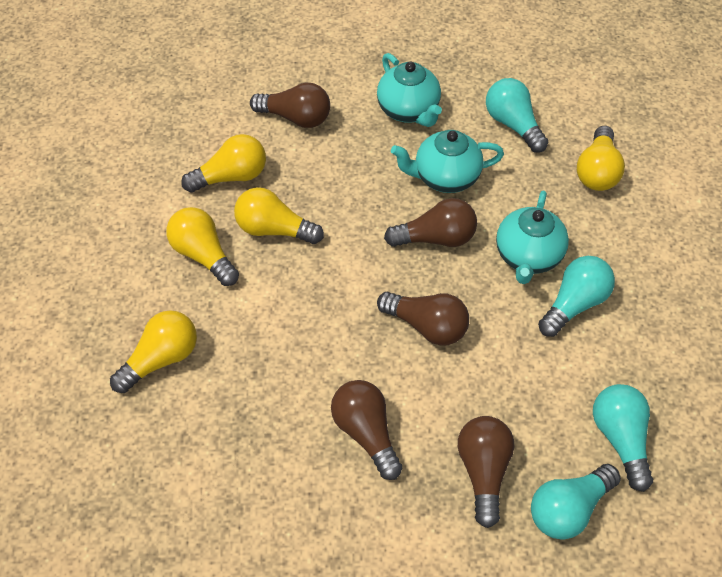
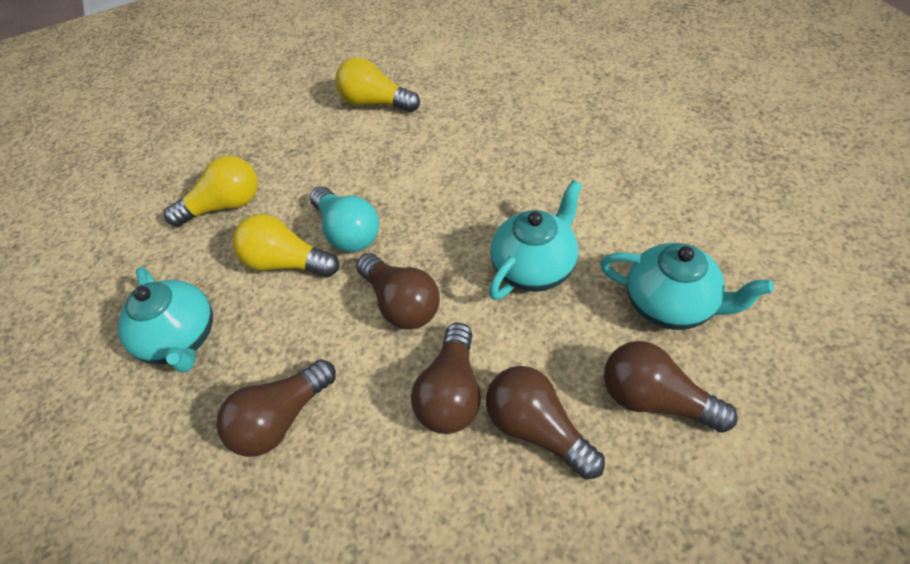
turquoise light bulb: 4 -> 1
yellow light bulb: 5 -> 3

